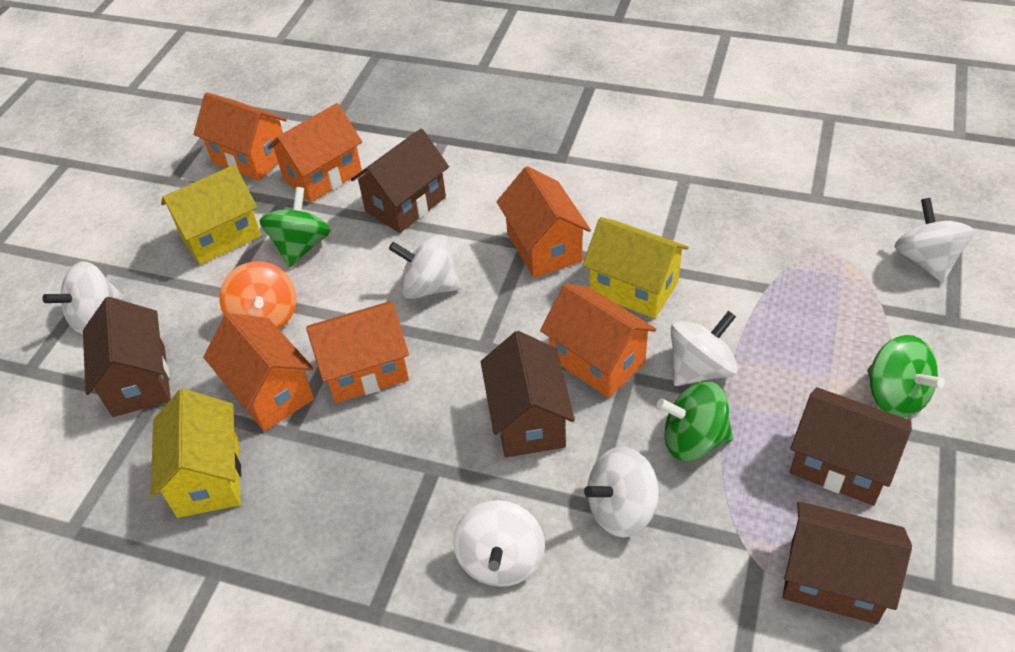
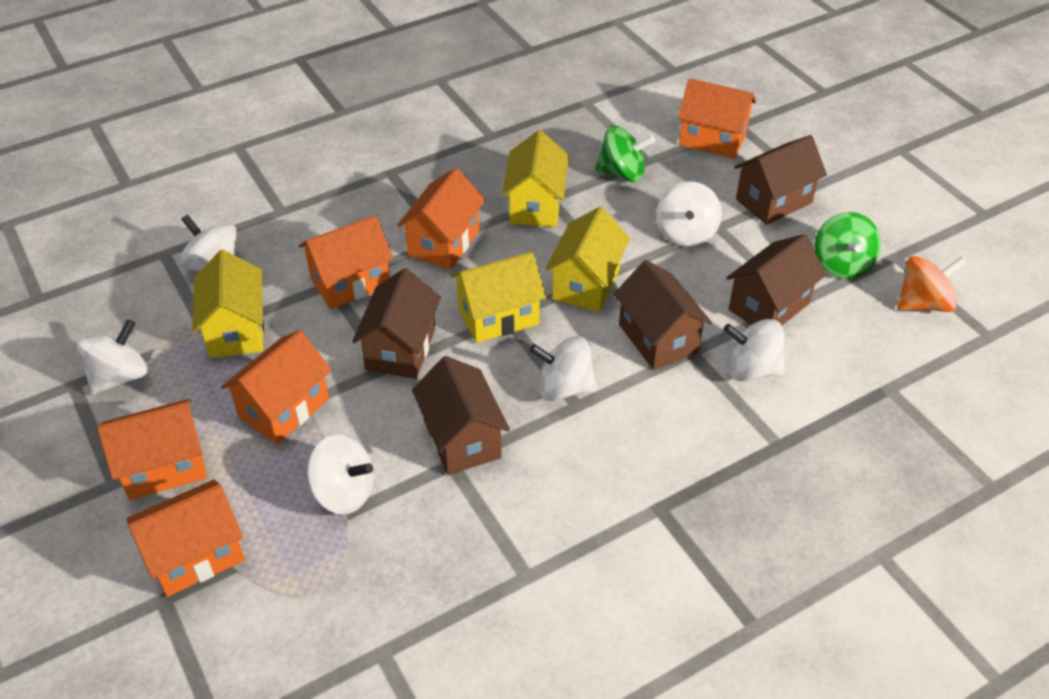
green spinning top: 3 -> 2
yellow house: 3 -> 4

